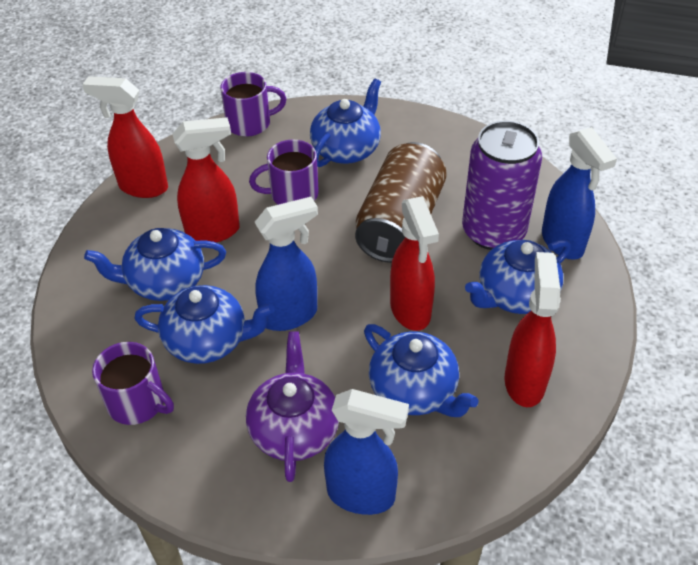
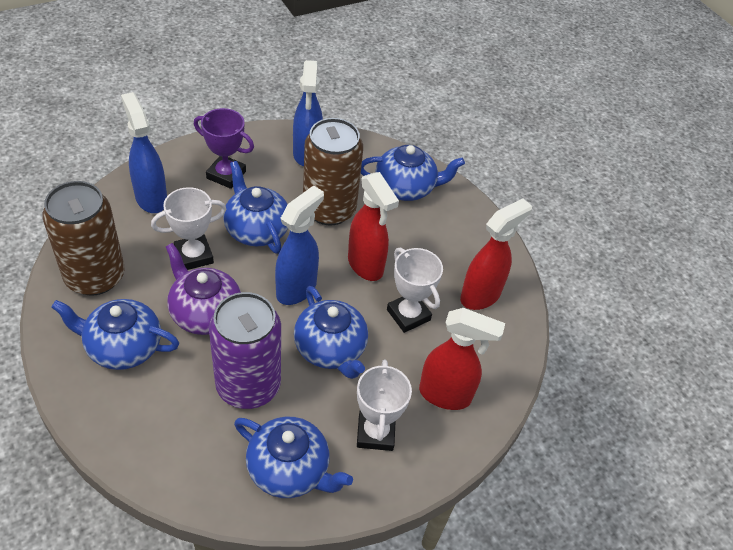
brown can: 1 -> 2
purple mug: 3 -> 0
purple trophy: 0 -> 1
red spray bottle: 4 -> 3
white trophy: 0 -> 3

